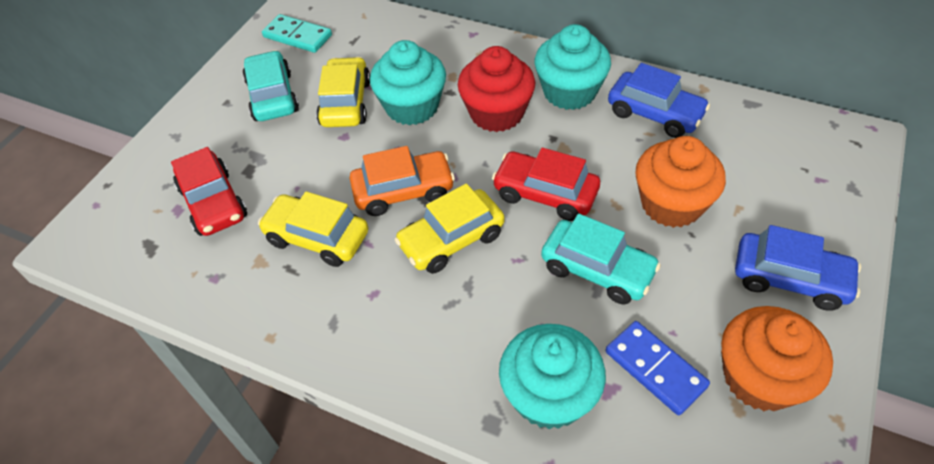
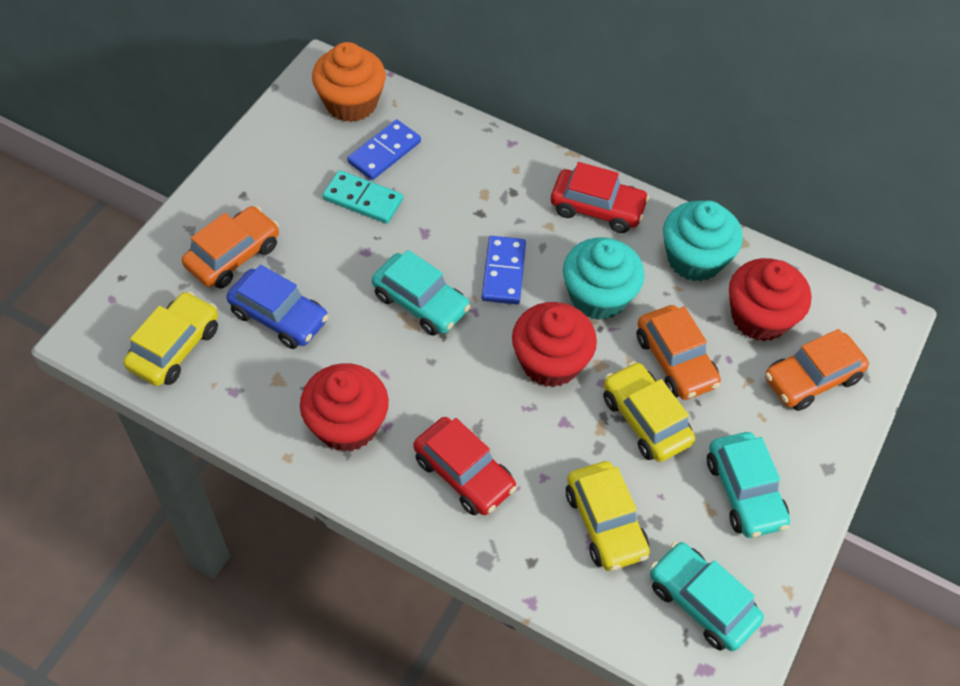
blue car: 2 -> 1
blue domino: 1 -> 2
orange car: 1 -> 3
orange cupcake: 2 -> 1
red cupcake: 1 -> 3
turquoise car: 2 -> 3
turquoise cupcake: 3 -> 2

